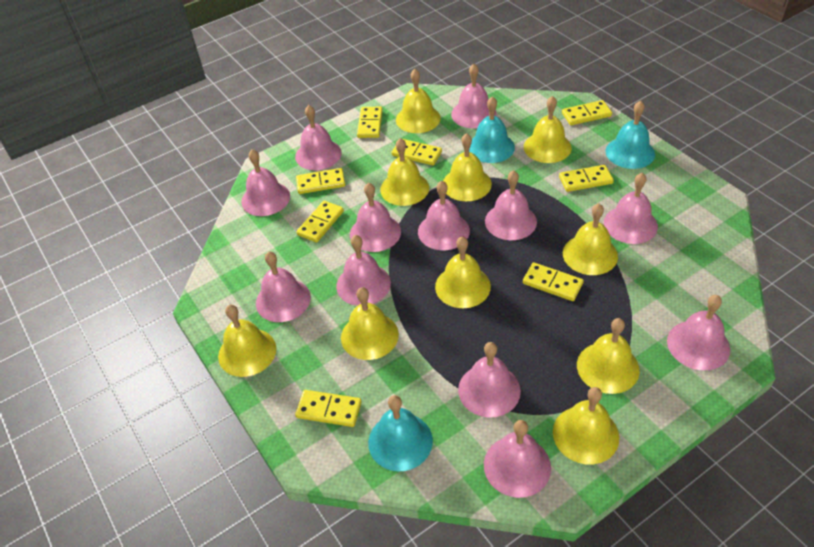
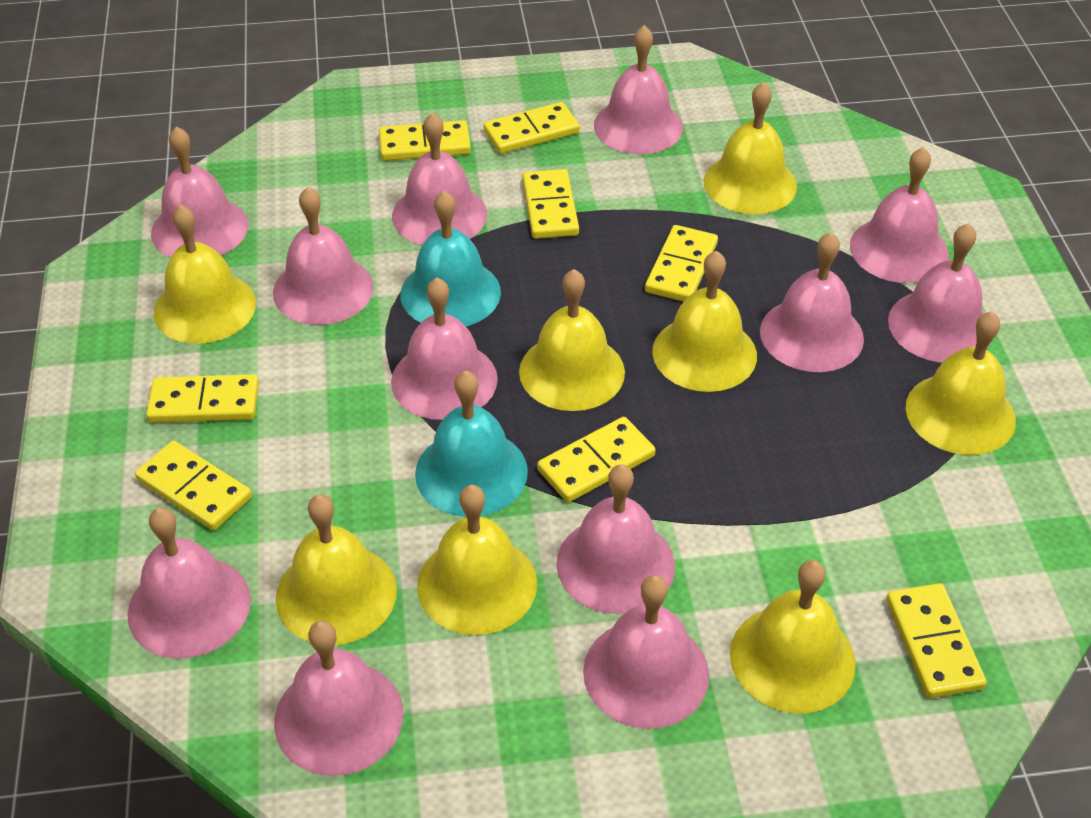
turquoise bell: 3 -> 2
yellow bell: 10 -> 8

